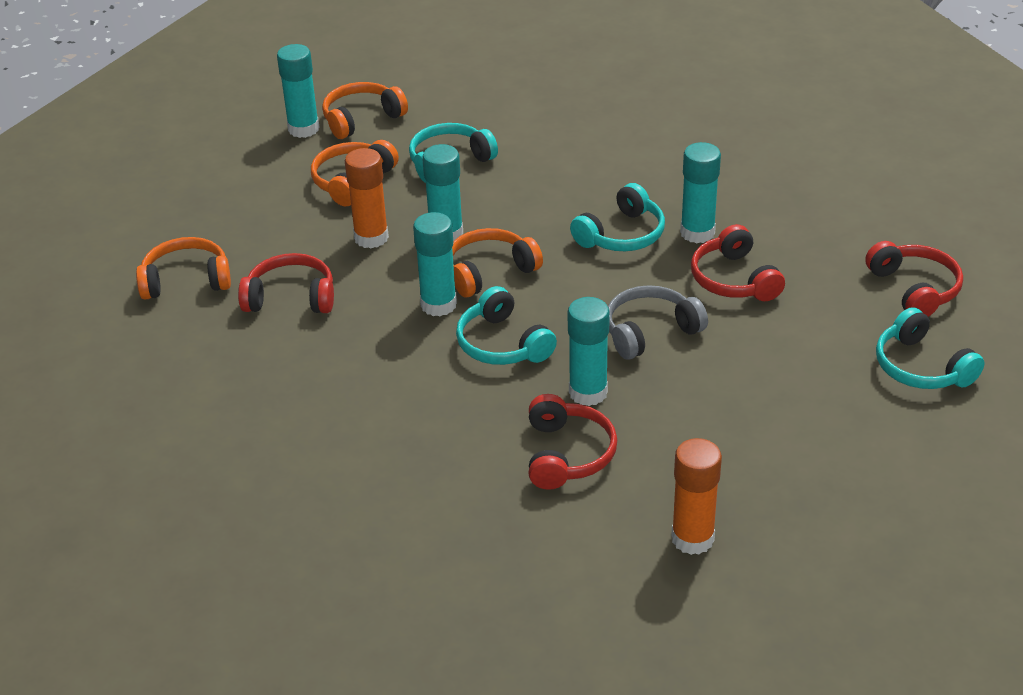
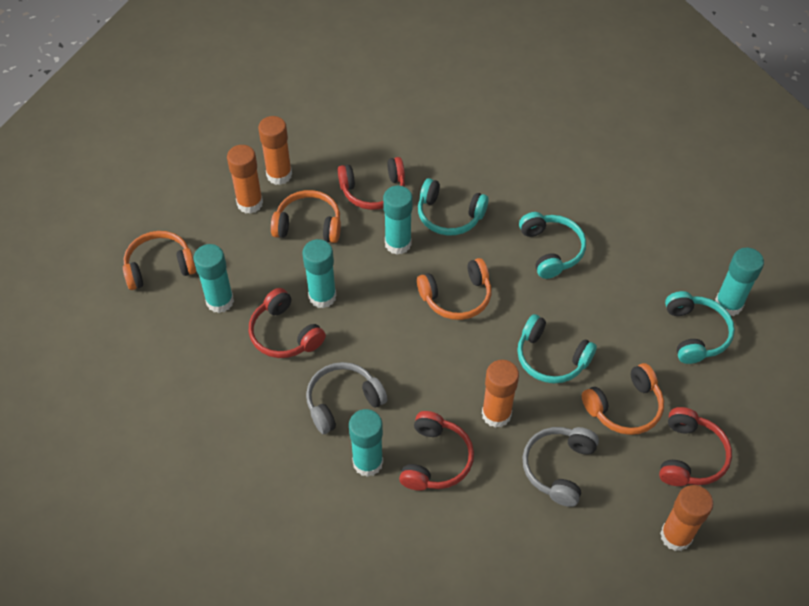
grey headphones: 1 -> 2
orange glue stick: 2 -> 4

